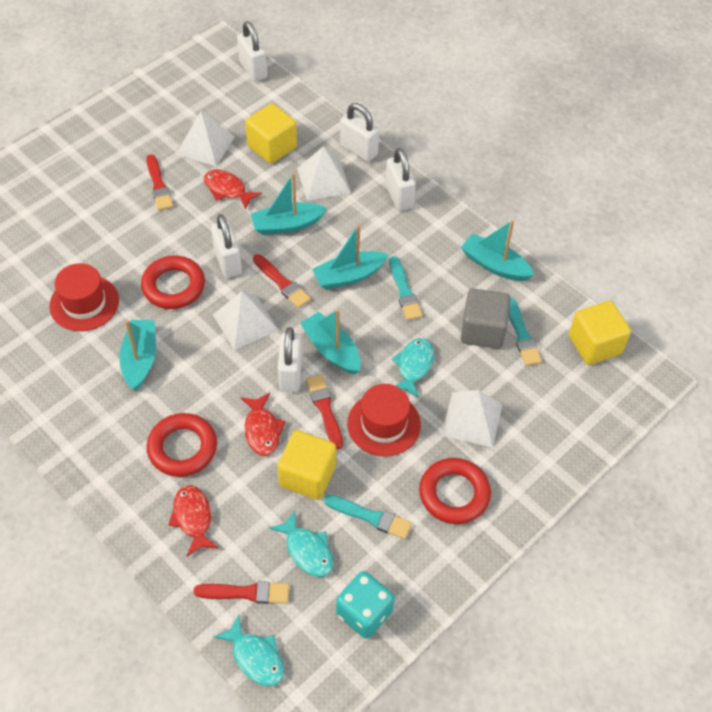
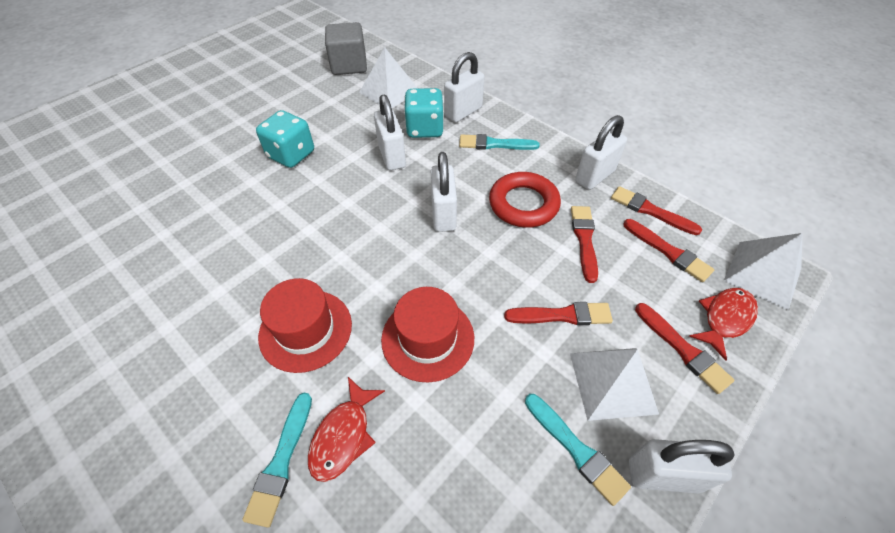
red brush: 4 -> 5
red fish: 3 -> 2
red ring: 3 -> 1
turquoise boat: 5 -> 0
turquoise dice: 1 -> 2
turquoise fish: 3 -> 0
white pyramid: 4 -> 3
yellow cube: 3 -> 0

